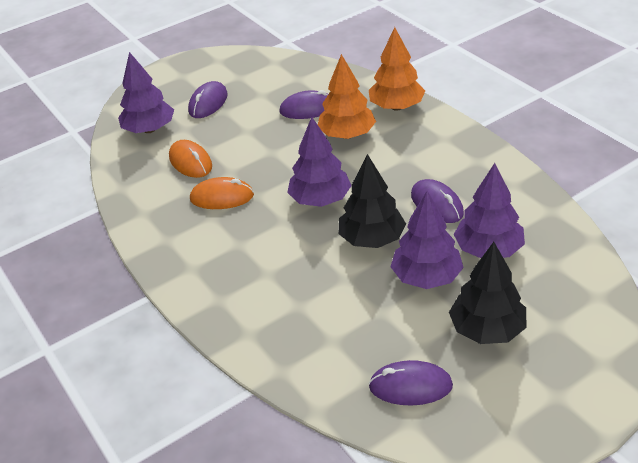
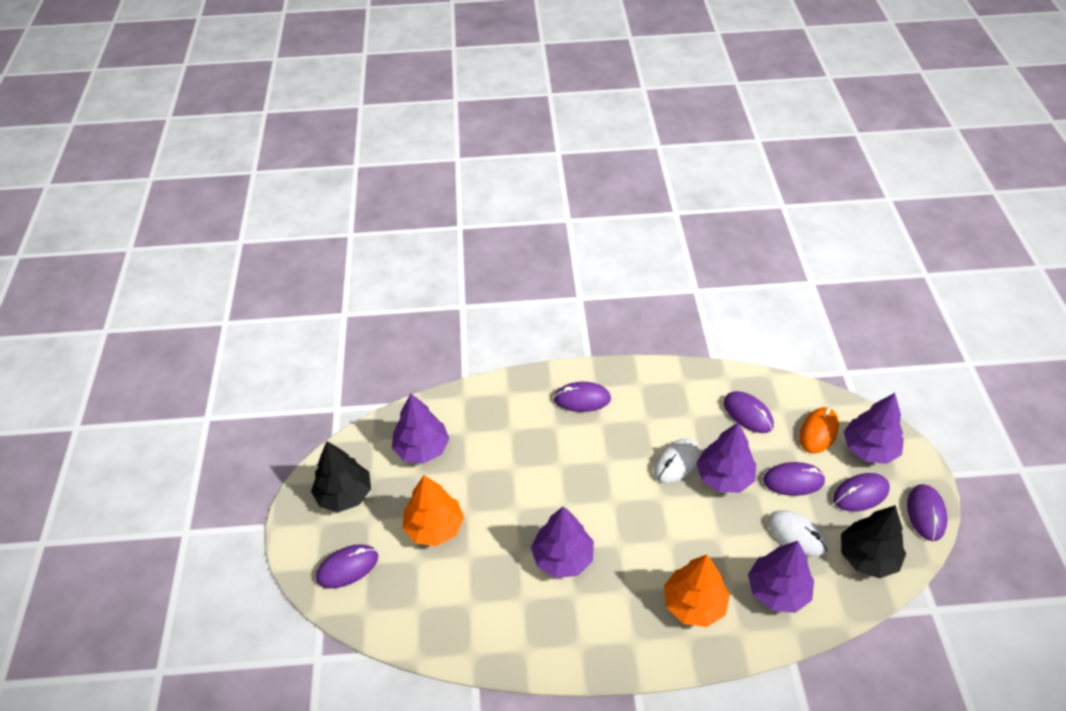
orange mouse: 2 -> 1
purple mouse: 4 -> 6
purple tree: 4 -> 5
white mouse: 0 -> 2

